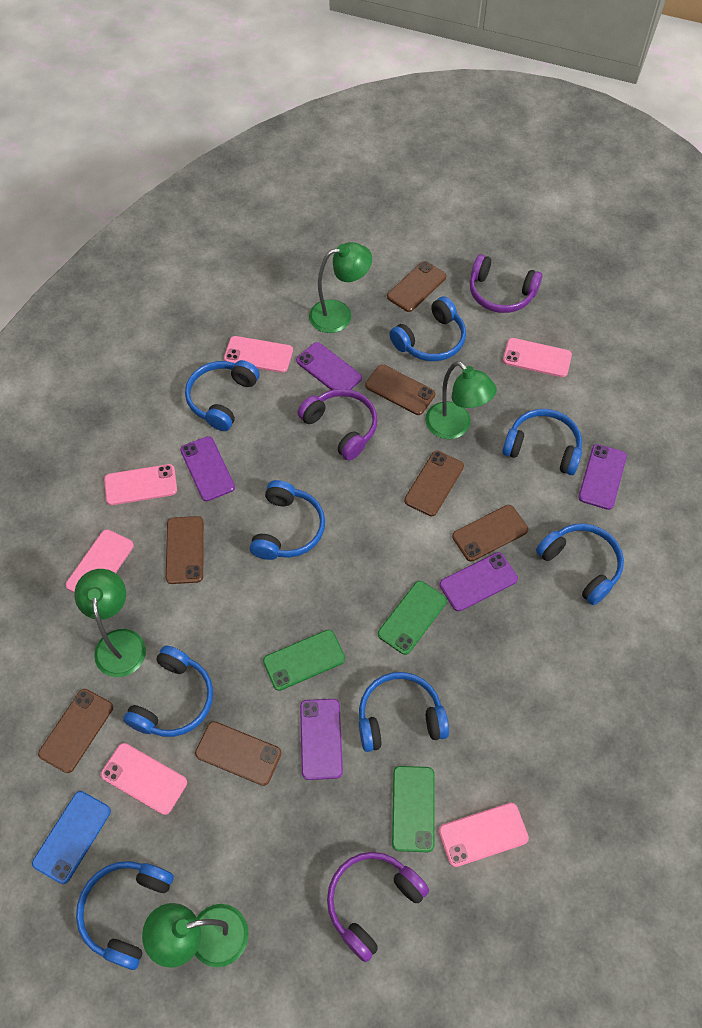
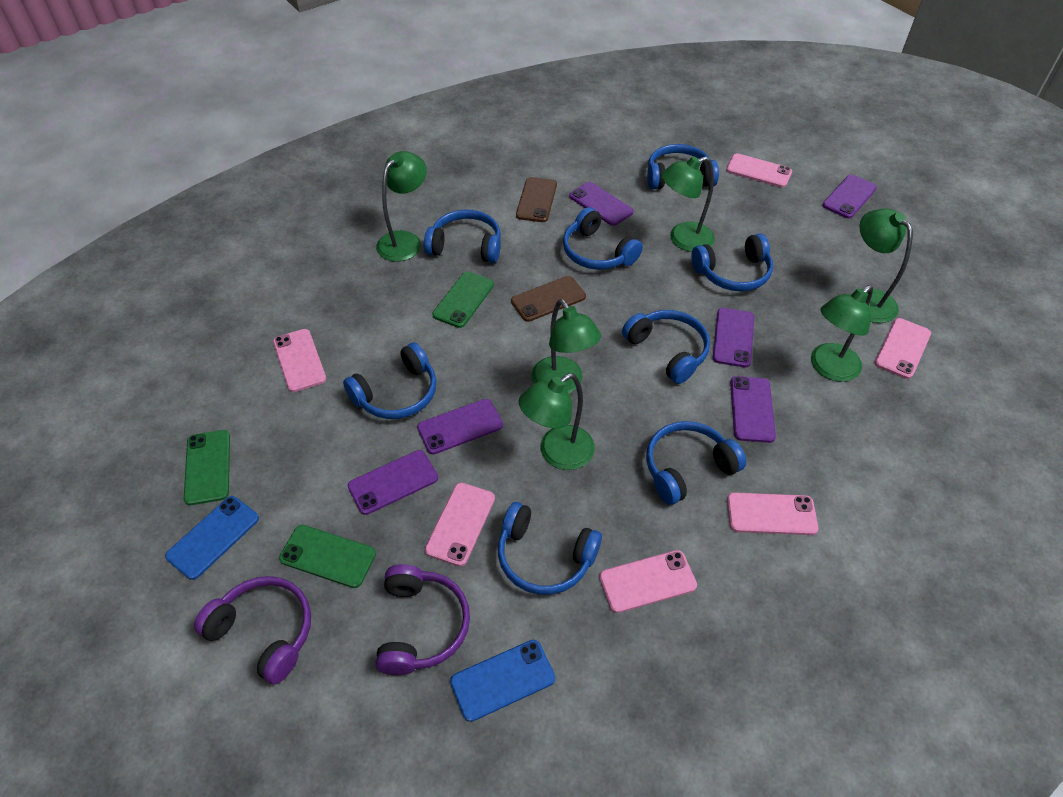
blue phone: 1 -> 2
brown phone: 7 -> 2
green lamp: 4 -> 6
purple headphones: 3 -> 2
purple phone: 5 -> 6

